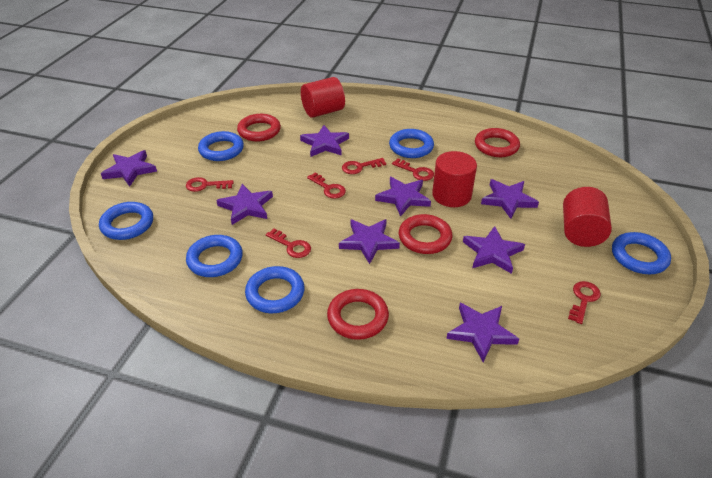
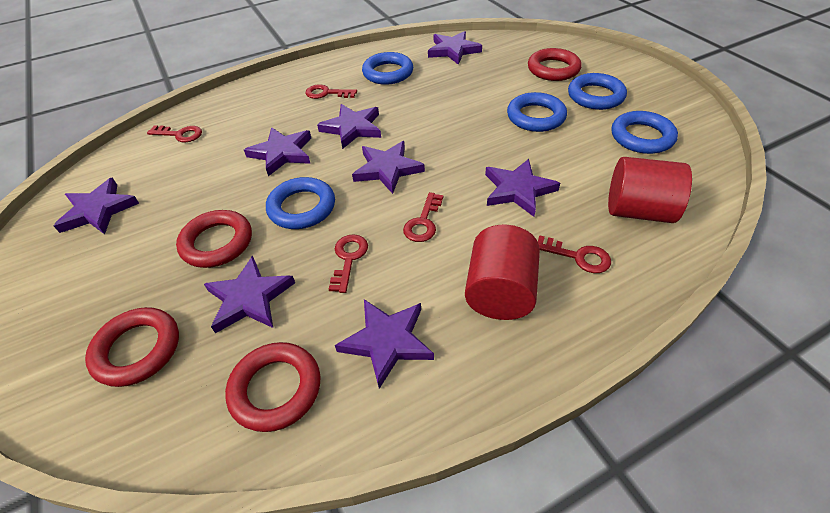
blue ring: 6 -> 5
red cylinder: 3 -> 2
red key: 6 -> 5

